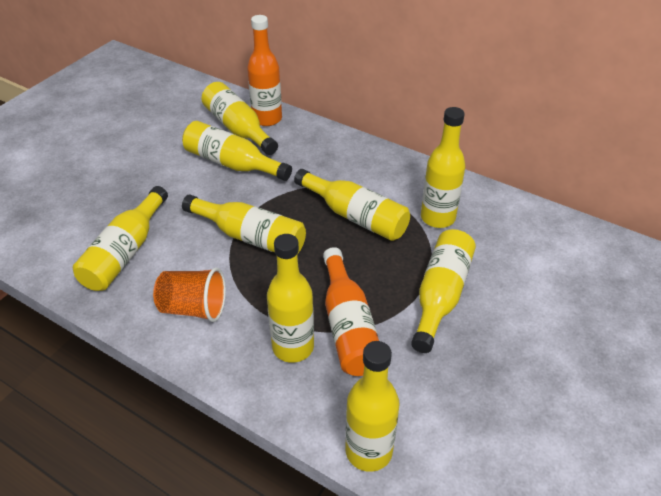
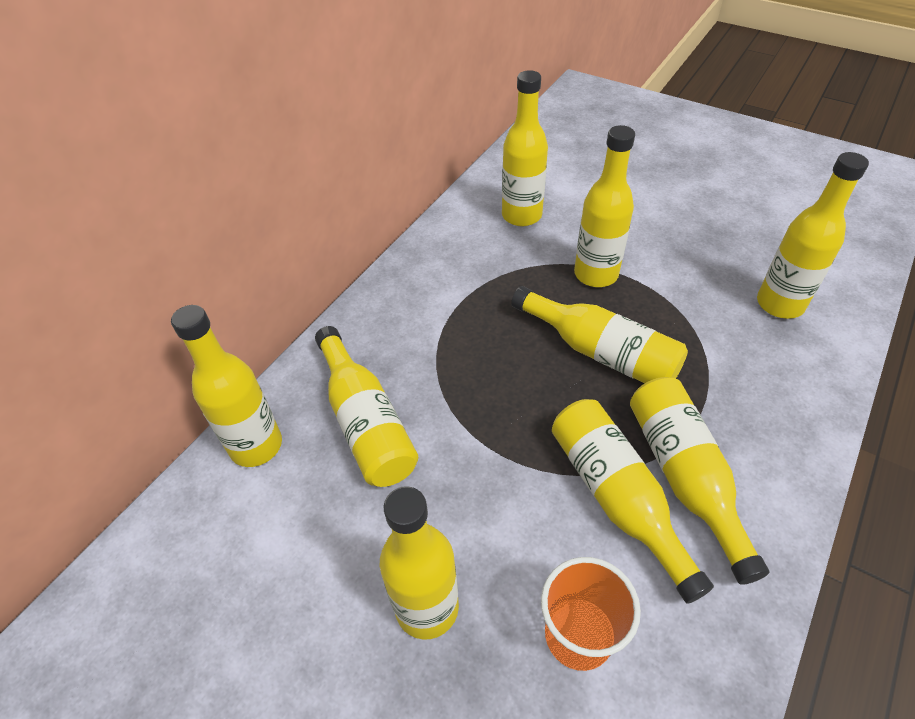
orange bottle: 2 -> 0

